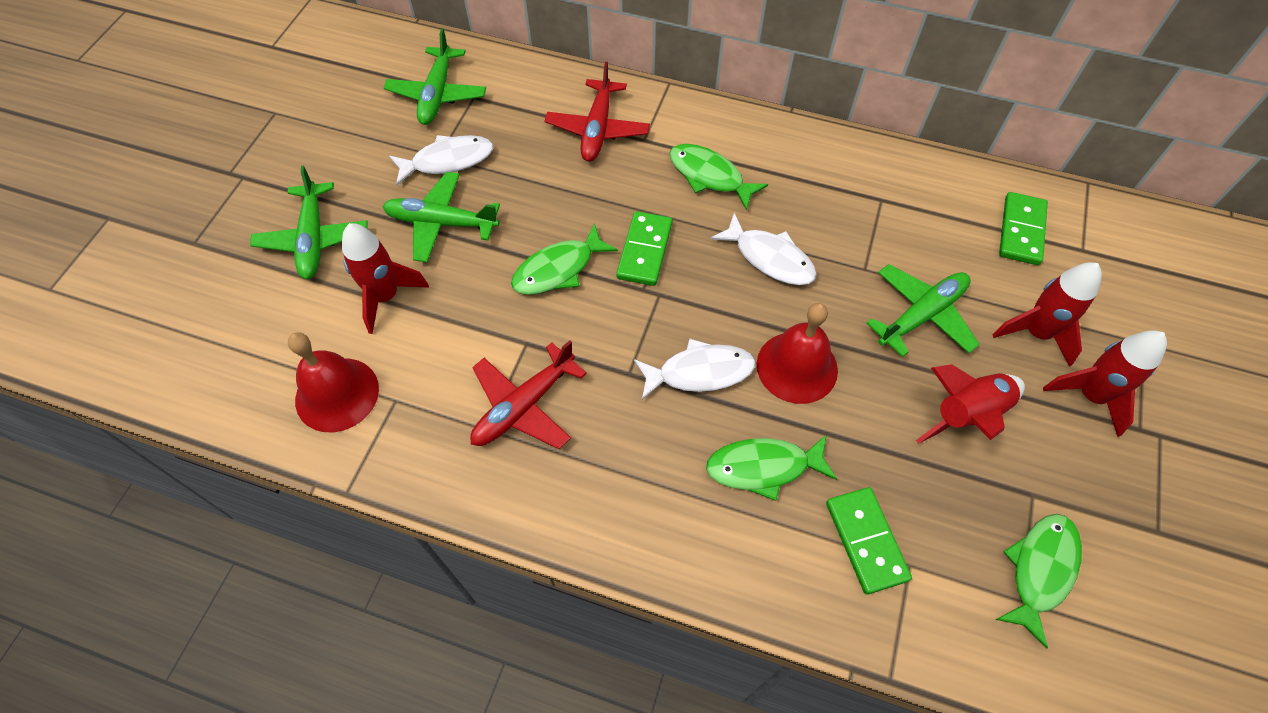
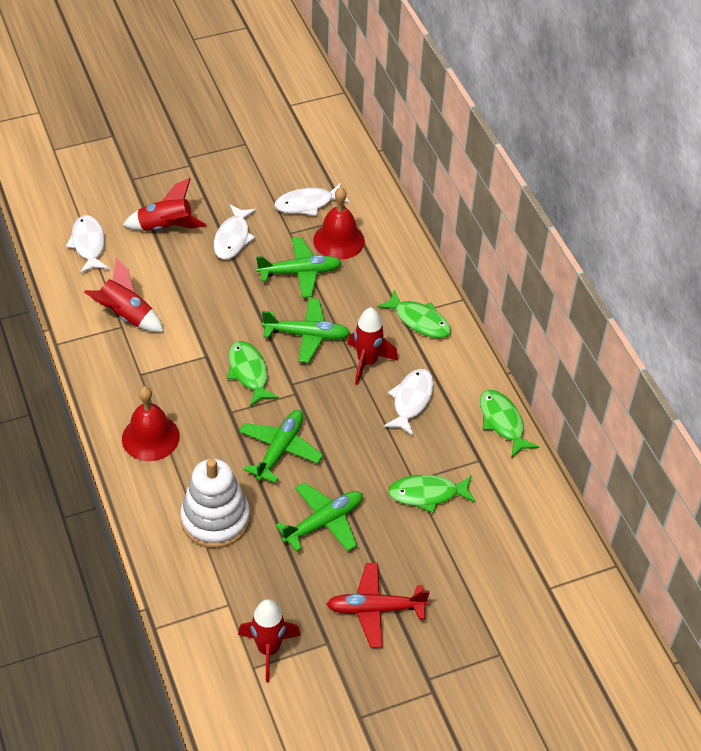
green domino: 3 -> 0
red plane: 2 -> 1
white fish: 3 -> 4
white stacking toy: 0 -> 1

